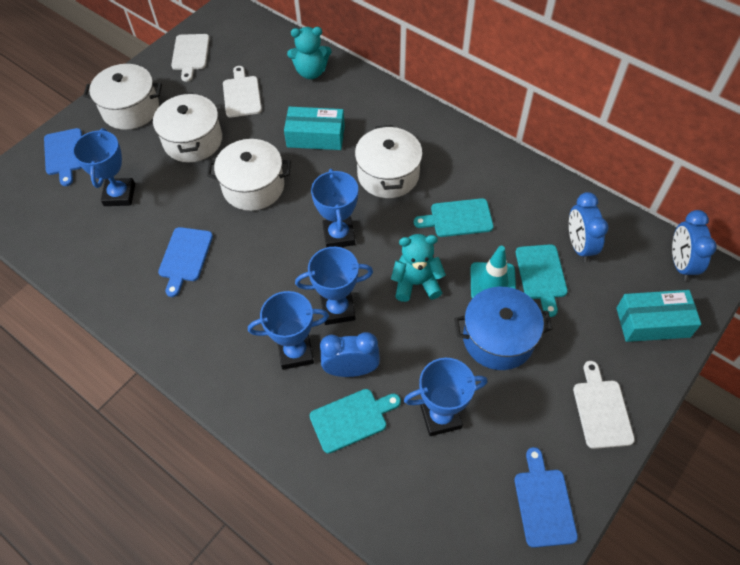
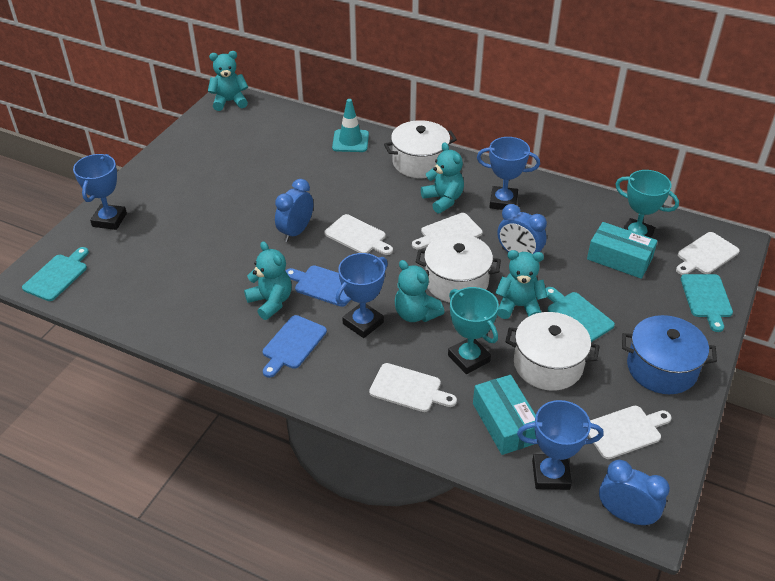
blue cutting board: 3 -> 2
blue trophy: 5 -> 4
turquoise teddy bear: 2 -> 5
turquoise trophy: 0 -> 2
white cutting board: 3 -> 5
white pot: 4 -> 3

